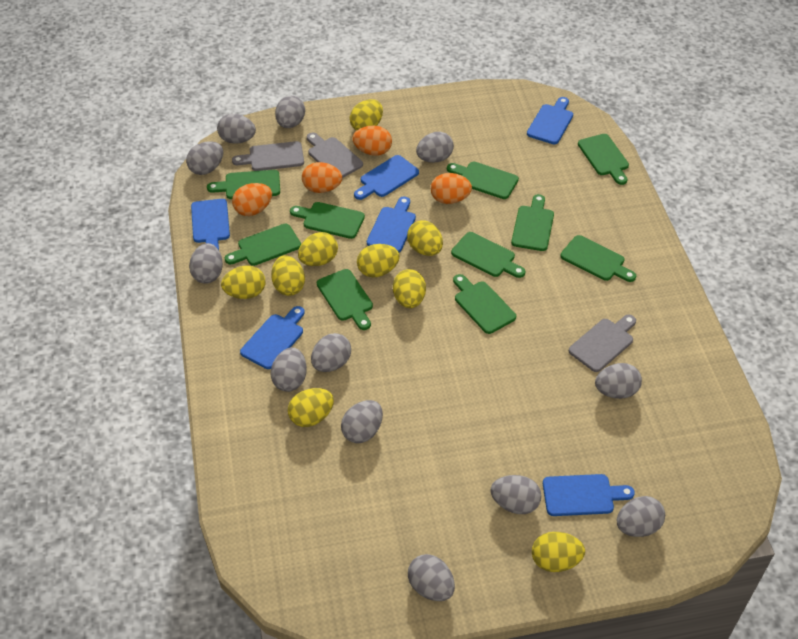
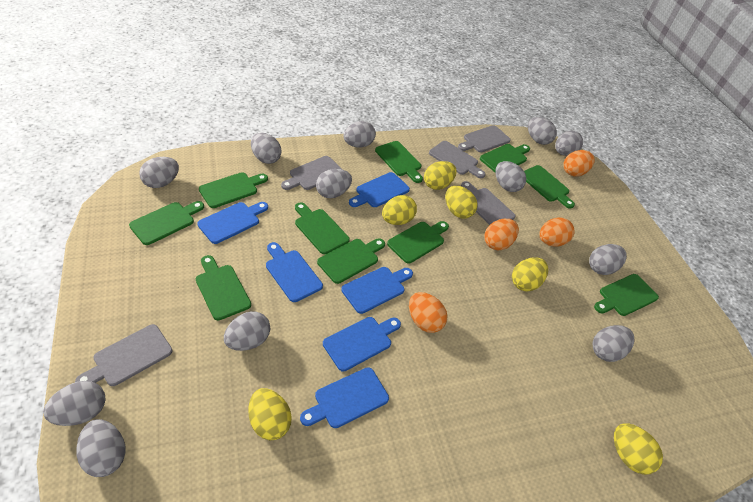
grey cutting board: 3 -> 5
yellow egg: 9 -> 6

